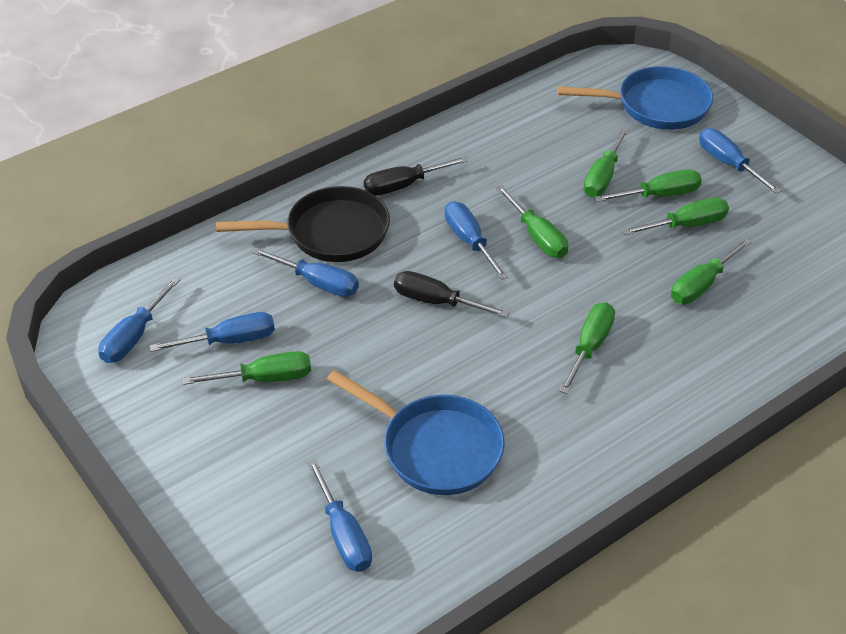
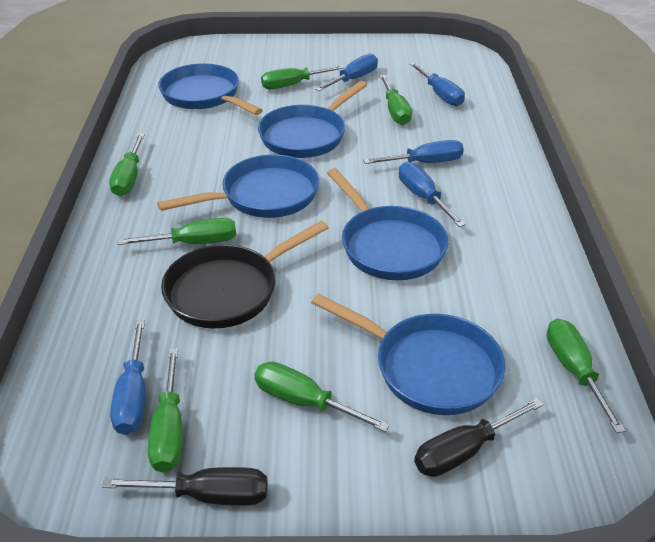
blue pan: 2 -> 5
blue screwdriver: 6 -> 5

